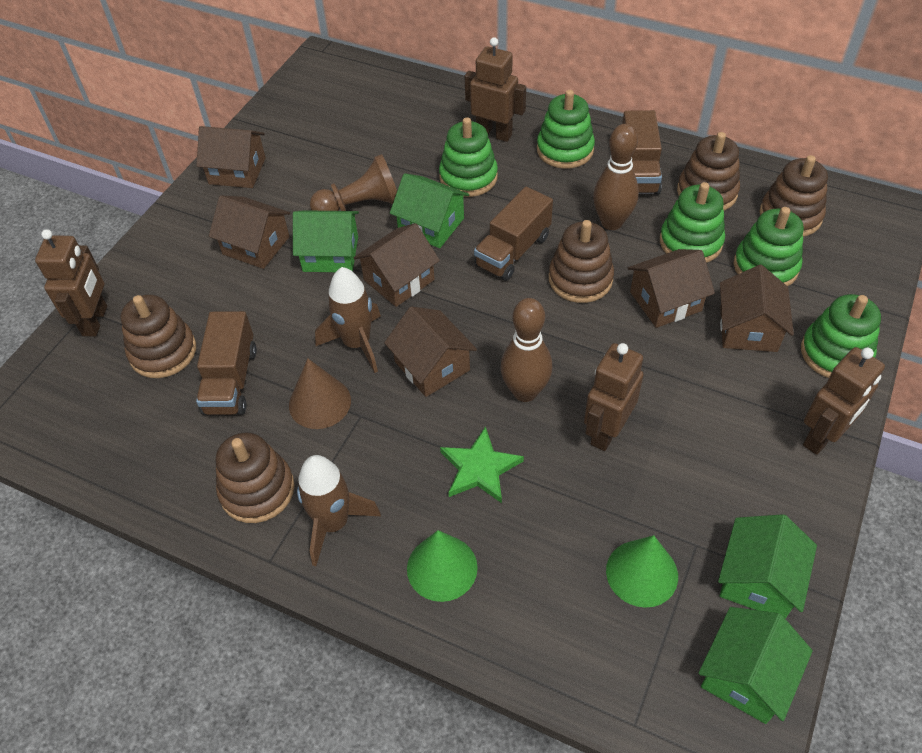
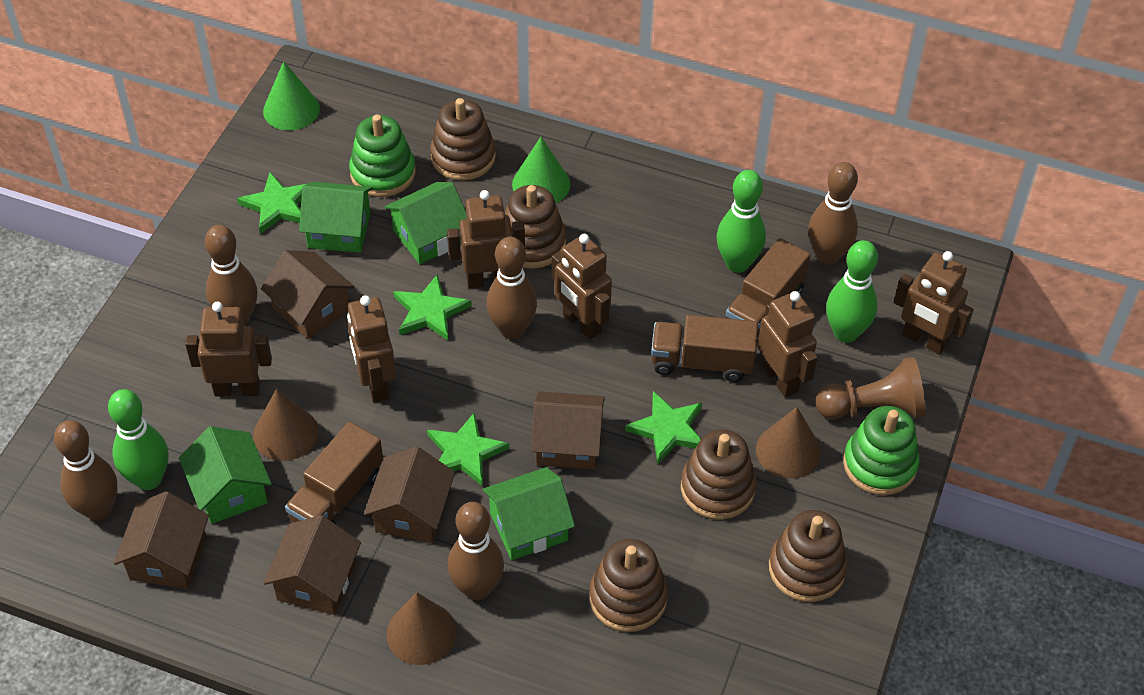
brown bowling pin: 2 -> 5
brown cone: 1 -> 3
brown house: 6 -> 5
brown robot: 4 -> 6
brown rocket: 2 -> 0
green bowling pin: 0 -> 3
green stacking toy: 5 -> 2
green star: 1 -> 4

